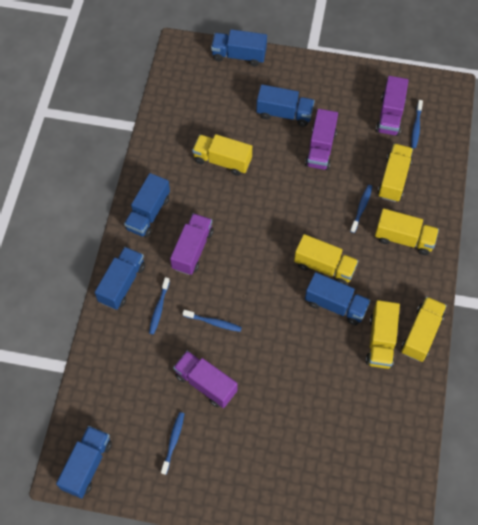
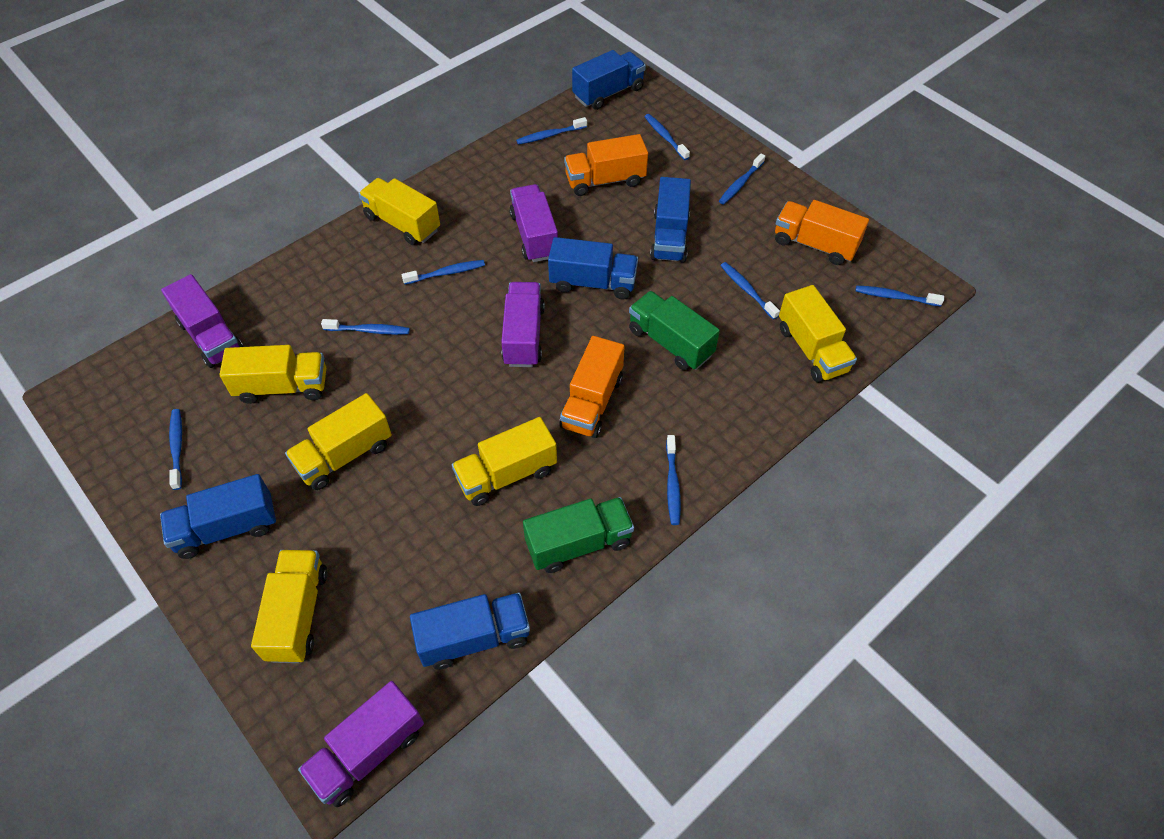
blue toothbrush: 5 -> 9
blue truck: 6 -> 5
green truck: 0 -> 2
orange truck: 0 -> 3

